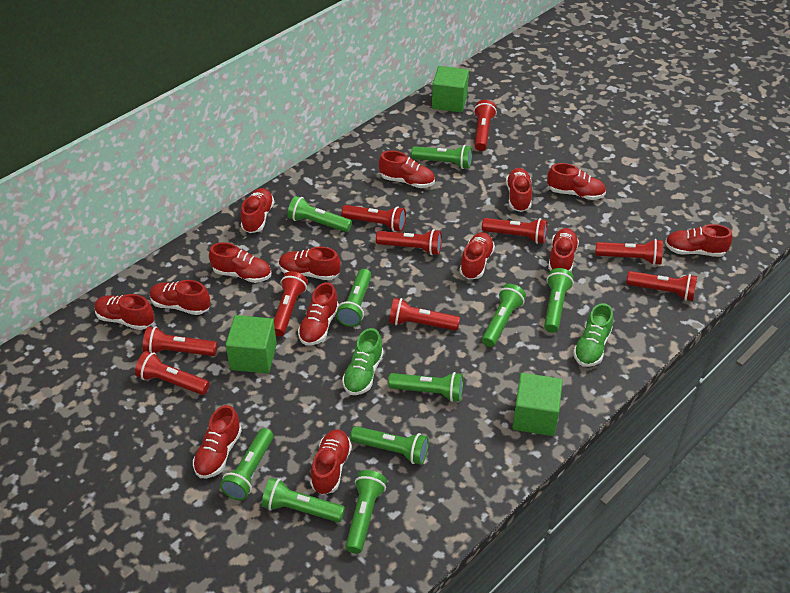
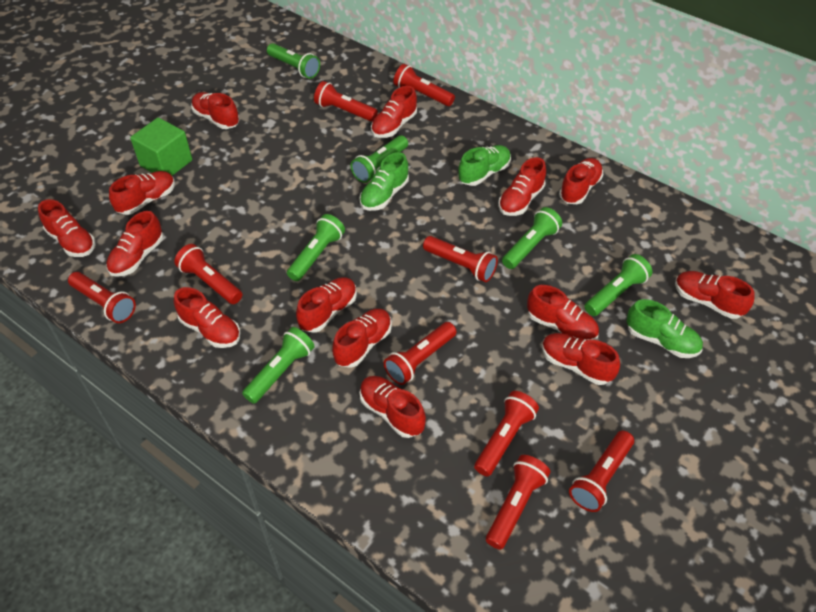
green cube: 3 -> 1
green flashlight: 10 -> 6
green shoe: 2 -> 3
red flashlight: 10 -> 9

